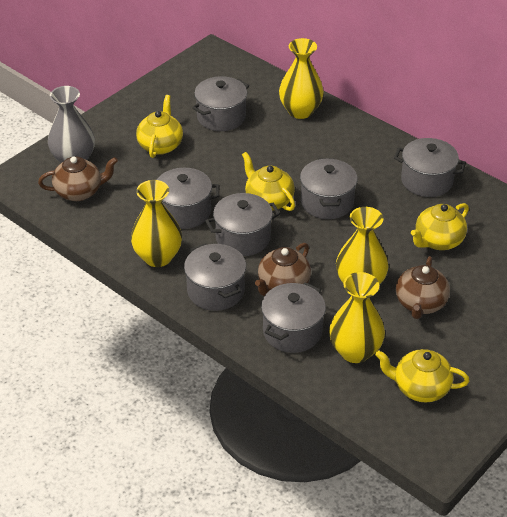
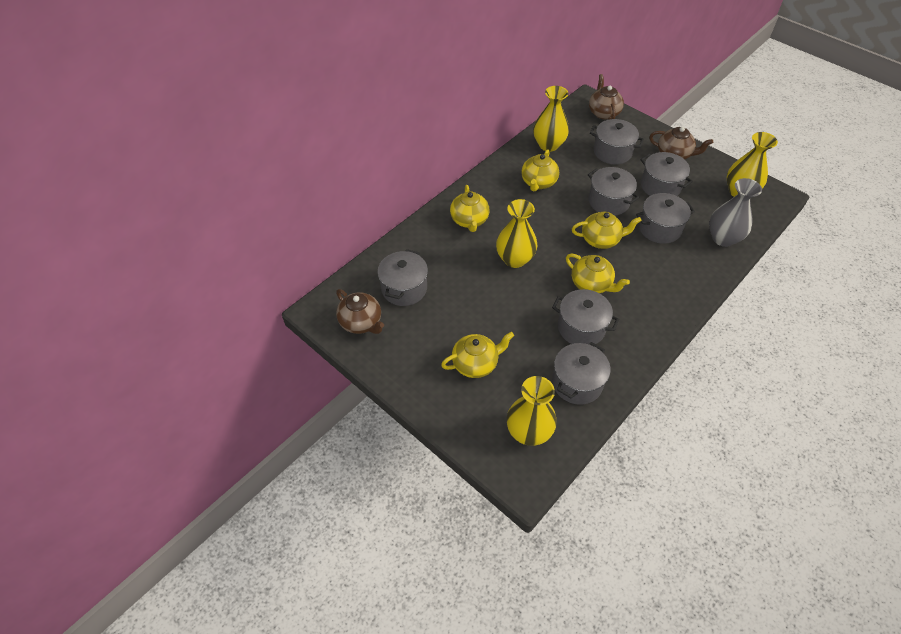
yellow teapot: 4 -> 5

